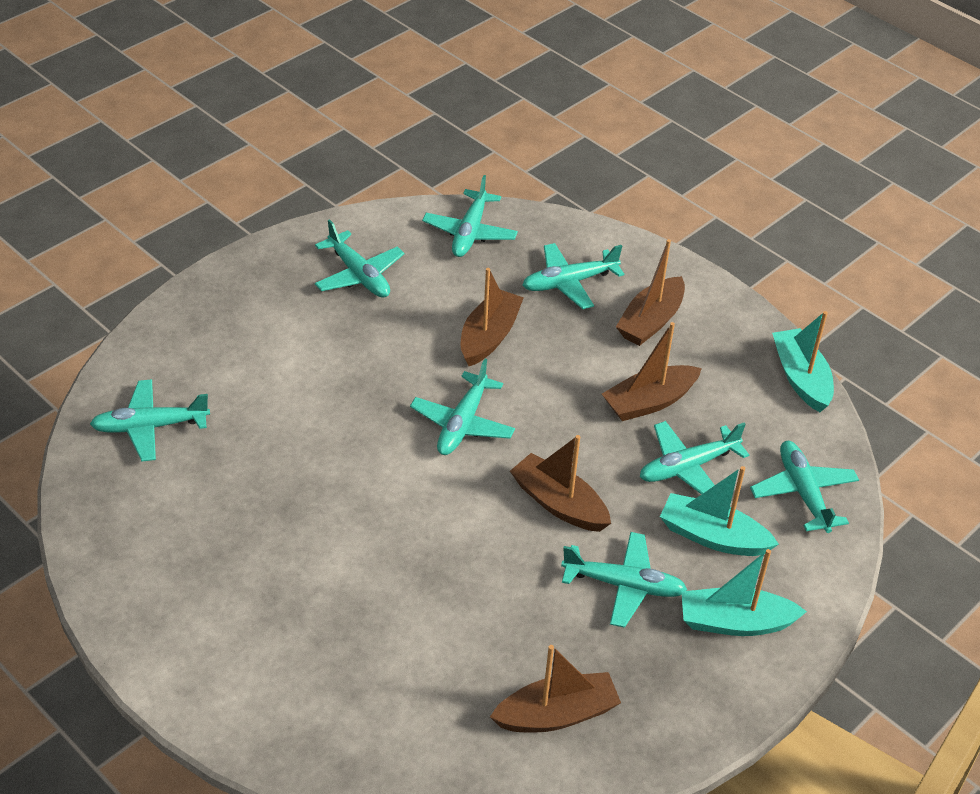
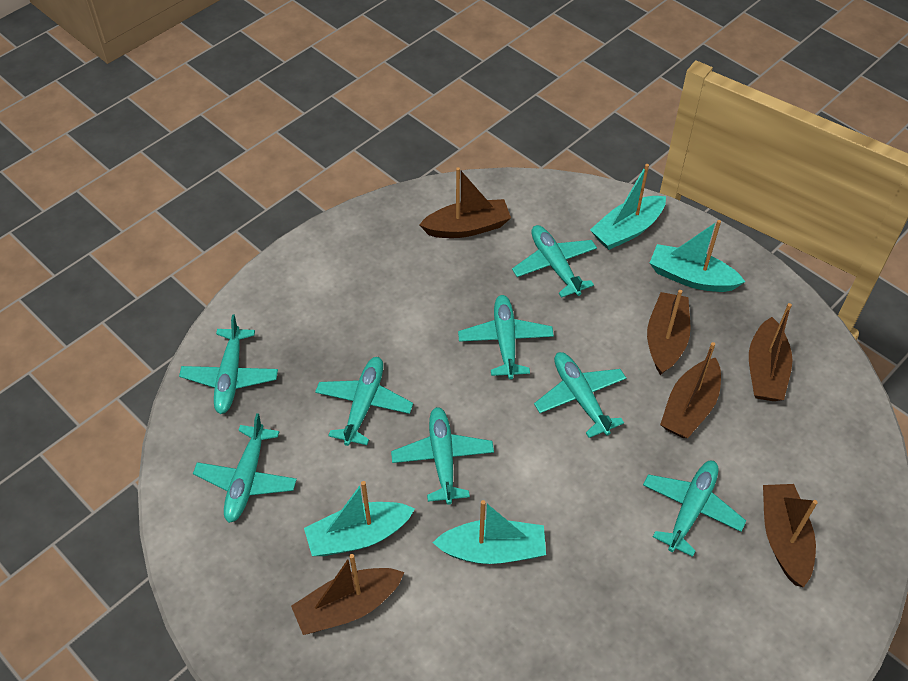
brown boat: 5 -> 6
turquoise boat: 3 -> 4

